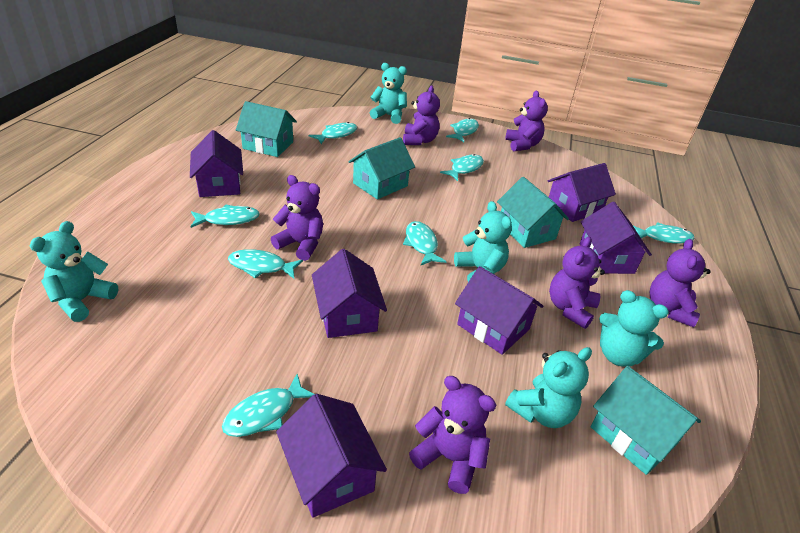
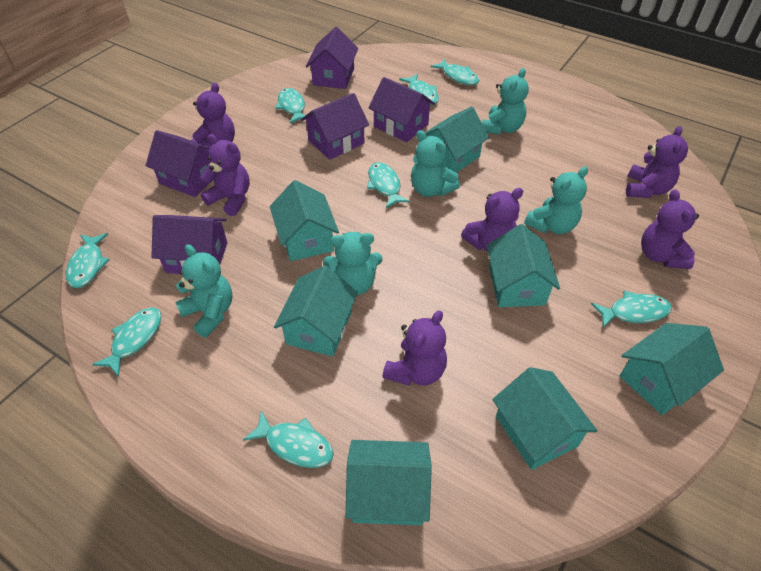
purple house: 6 -> 5
turquoise house: 4 -> 7

